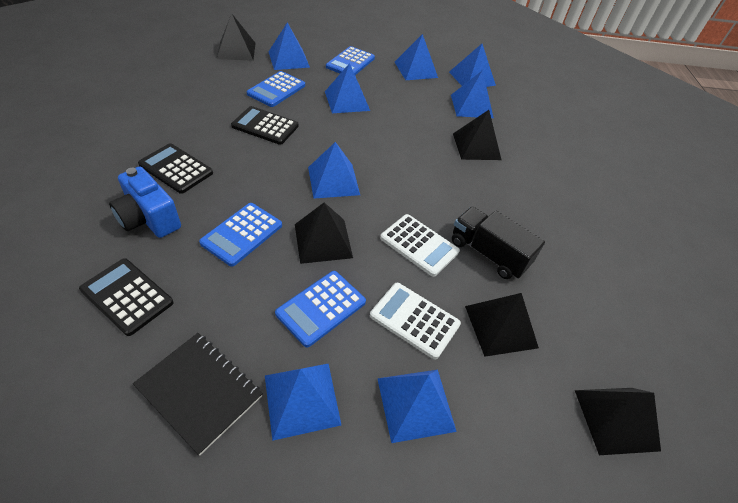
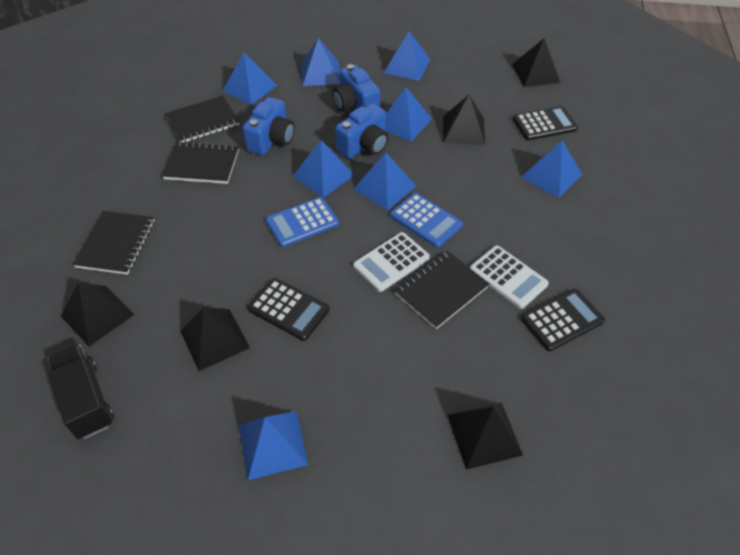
black notebook: 1 -> 4
blue calculator: 4 -> 2
blue camera: 1 -> 3

